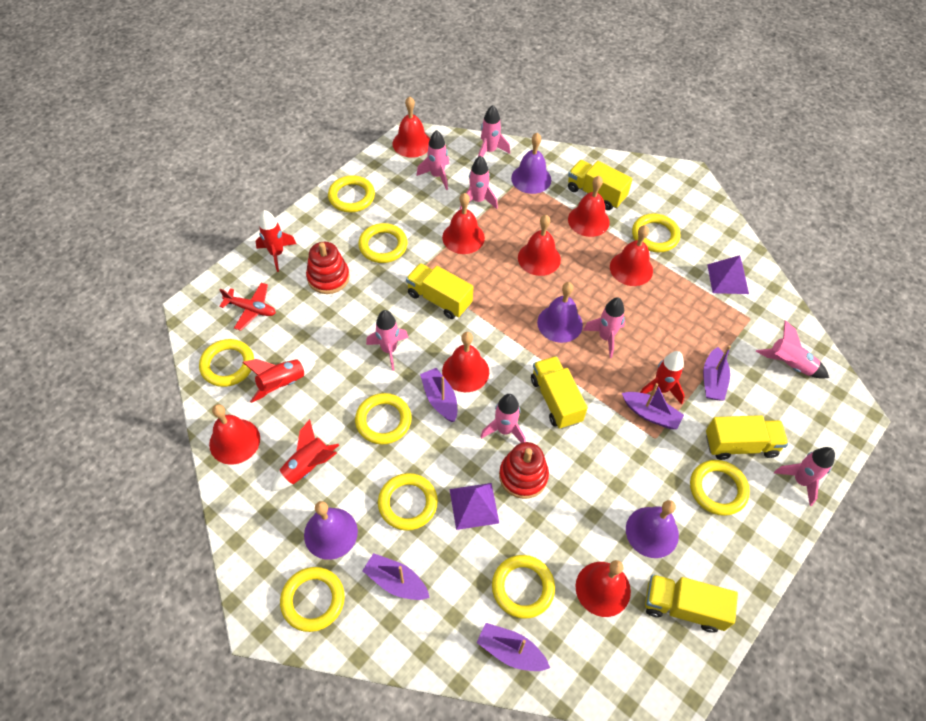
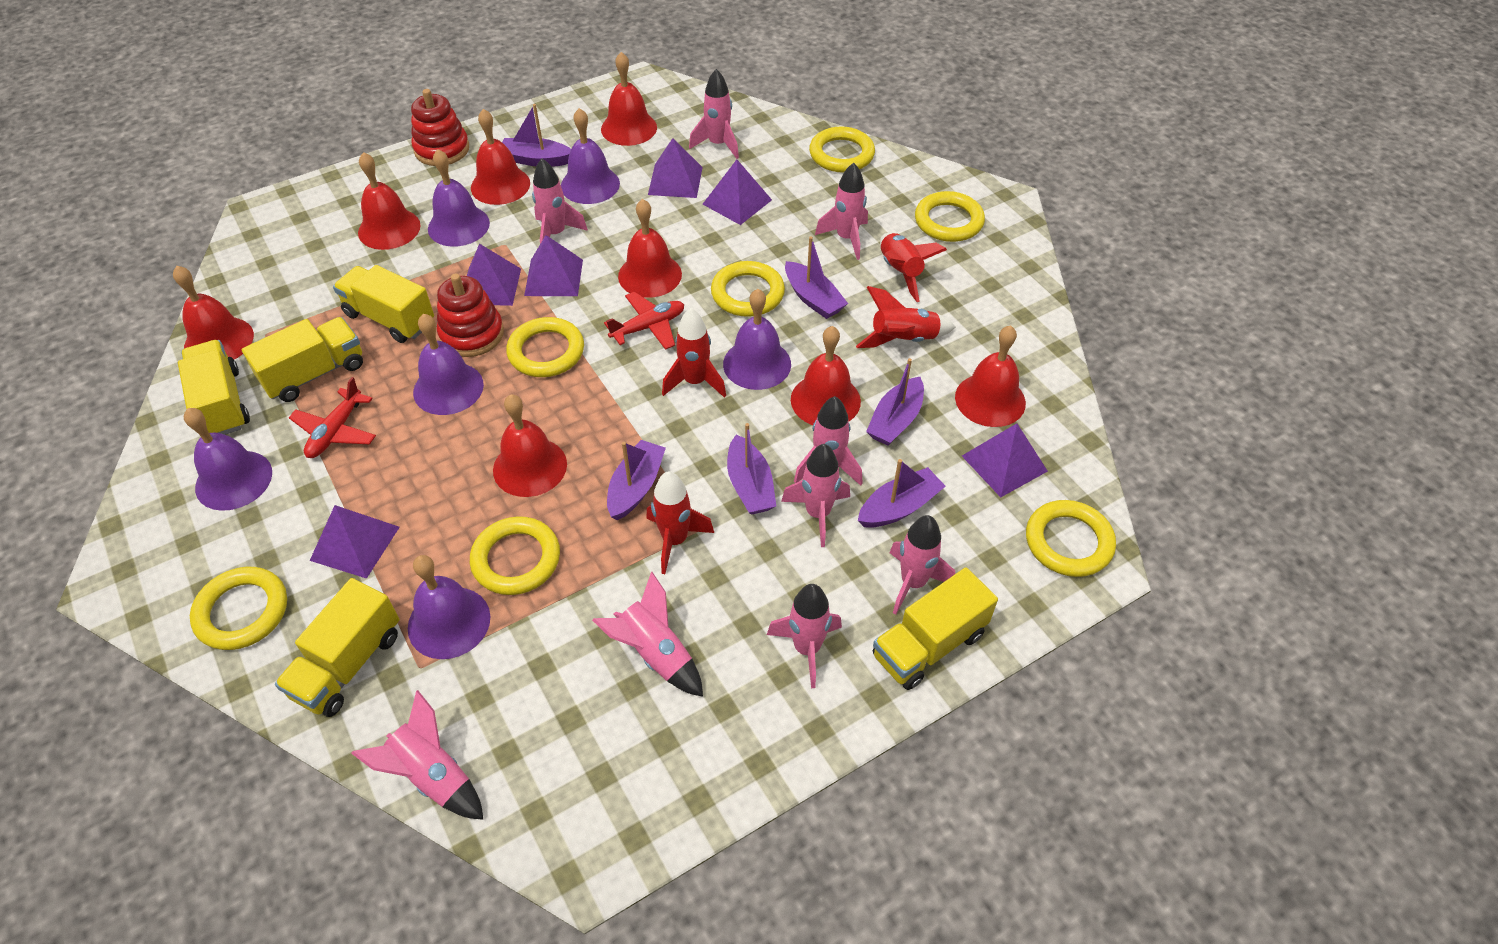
pink rocket: 8 -> 9
purple bell: 4 -> 6
purple boat: 5 -> 6
purple pyramid: 2 -> 6
red plane: 1 -> 2
yellow ring: 9 -> 7

